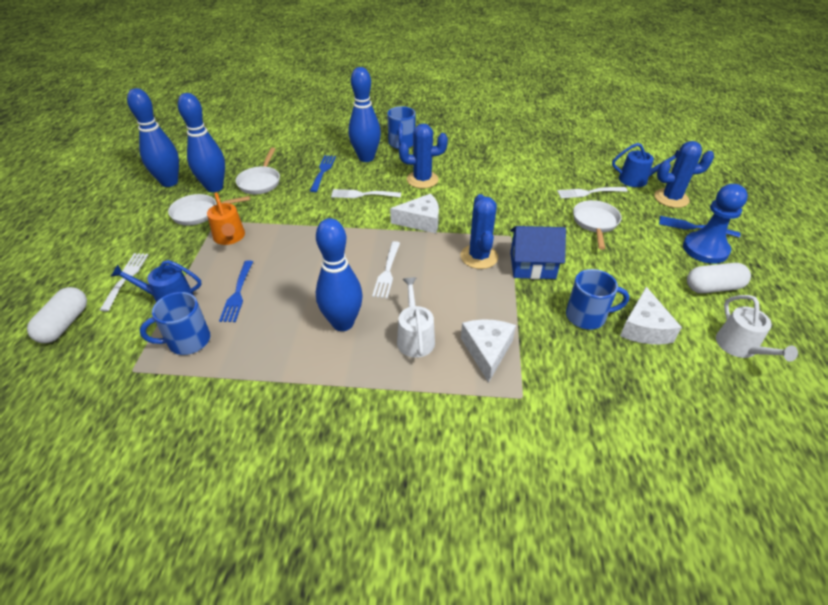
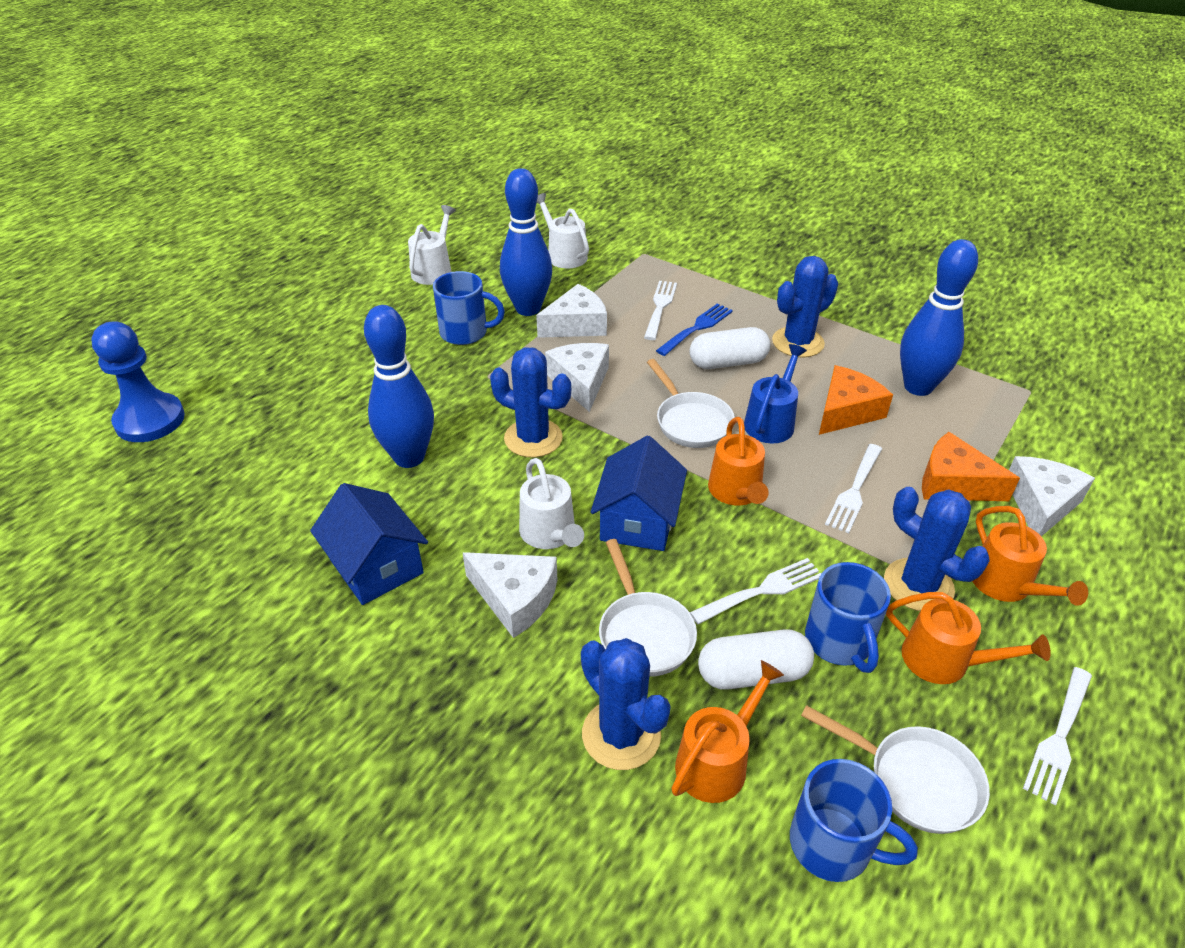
blue bowling pin: 4 -> 3
blue cactus: 3 -> 4
blue fork: 3 -> 1
blue house: 1 -> 2
blue watering can: 2 -> 1
orange cheese: 0 -> 2
orange watering can: 1 -> 4
white cheese: 3 -> 4
white watering can: 2 -> 3

